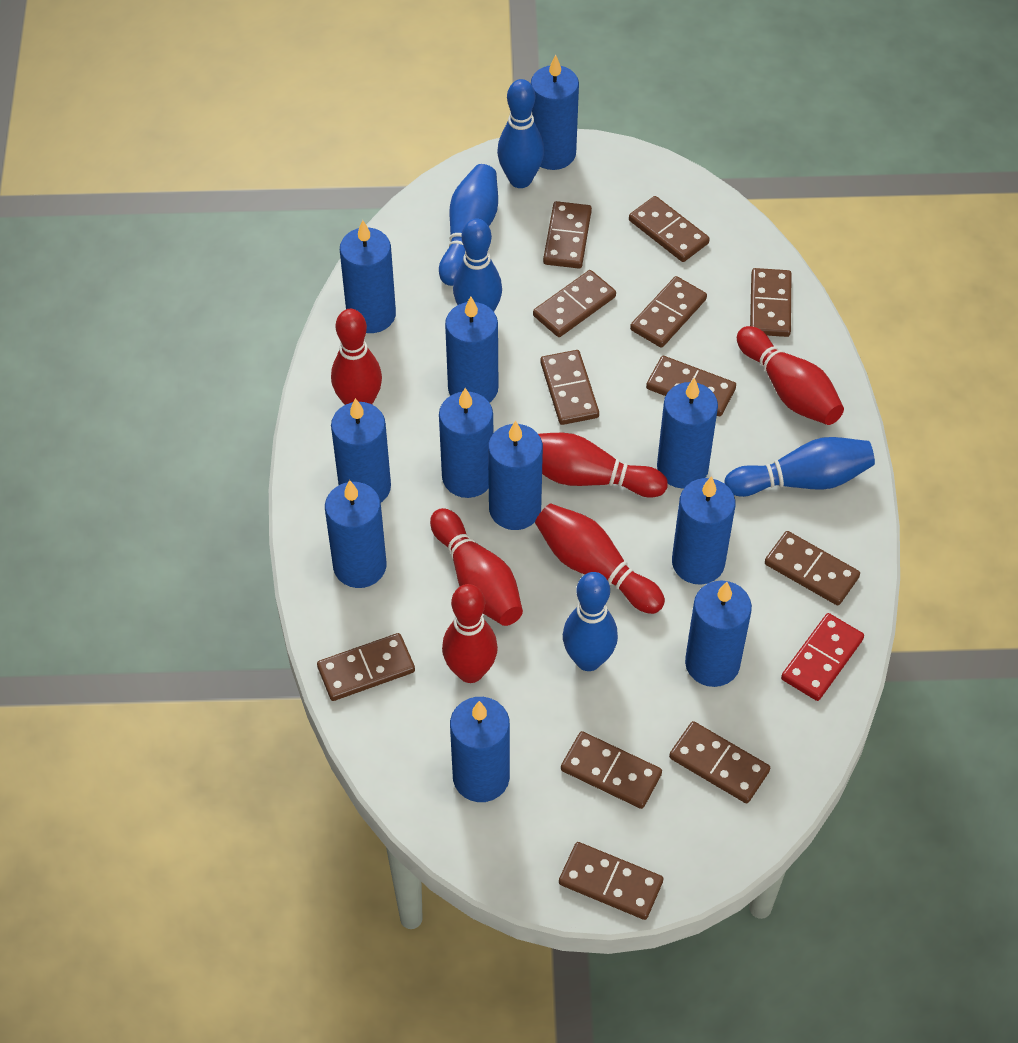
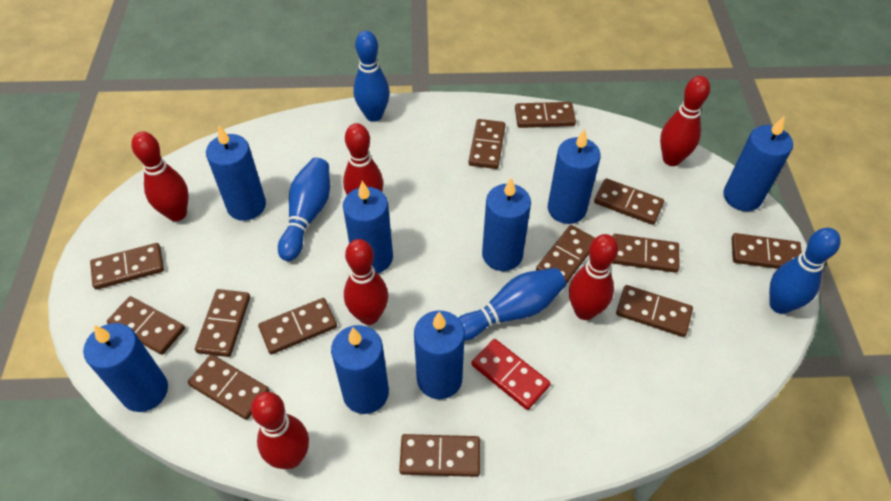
blue bowling pin: 5 -> 4
blue candle: 11 -> 8
brown domino: 12 -> 13

